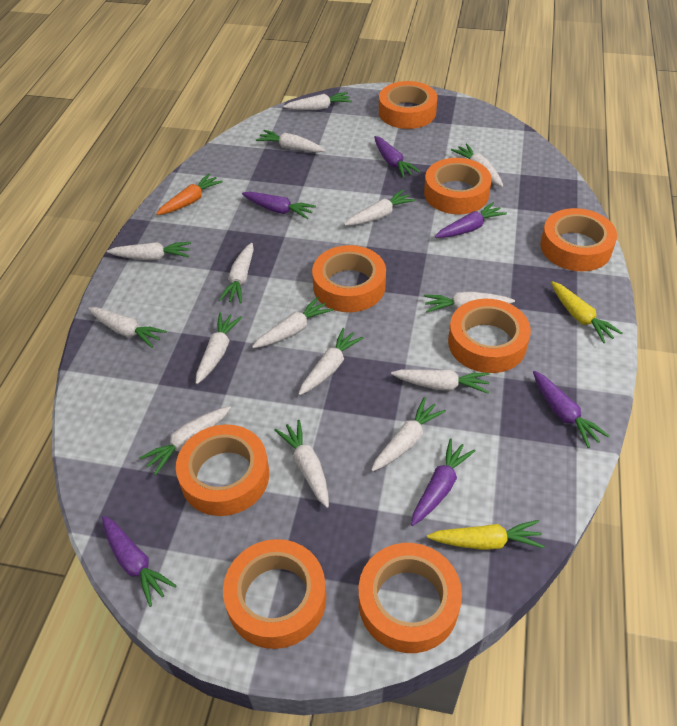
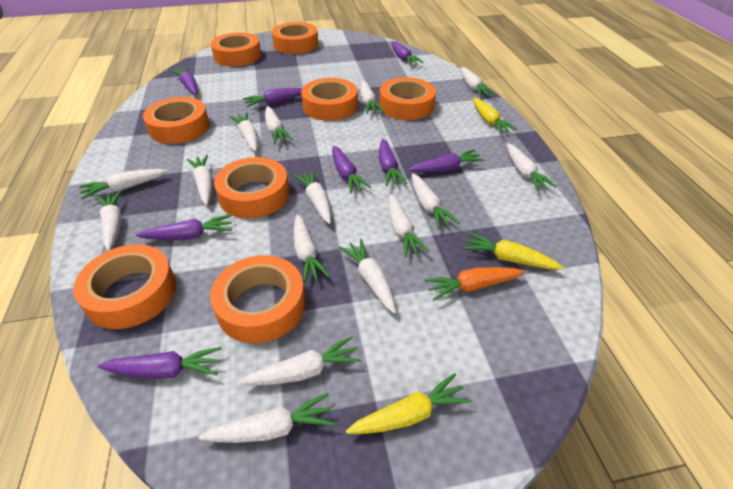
purple carrot: 6 -> 8
yellow carrot: 2 -> 3

